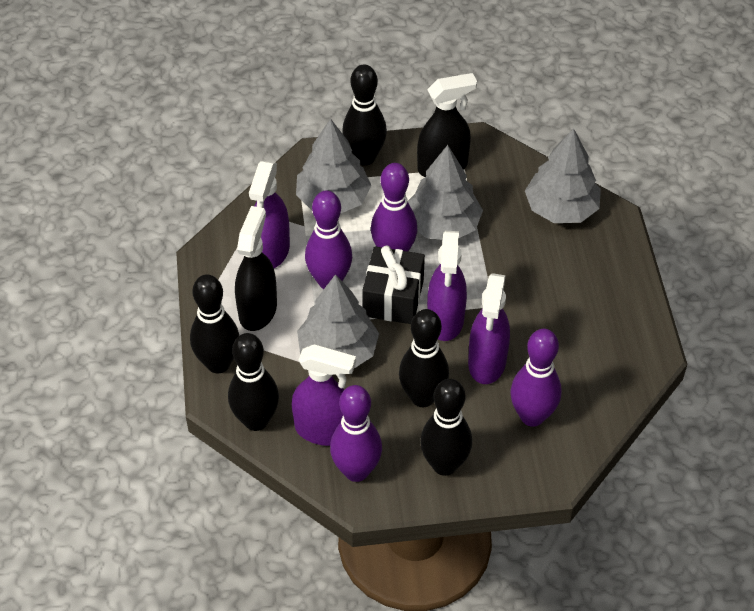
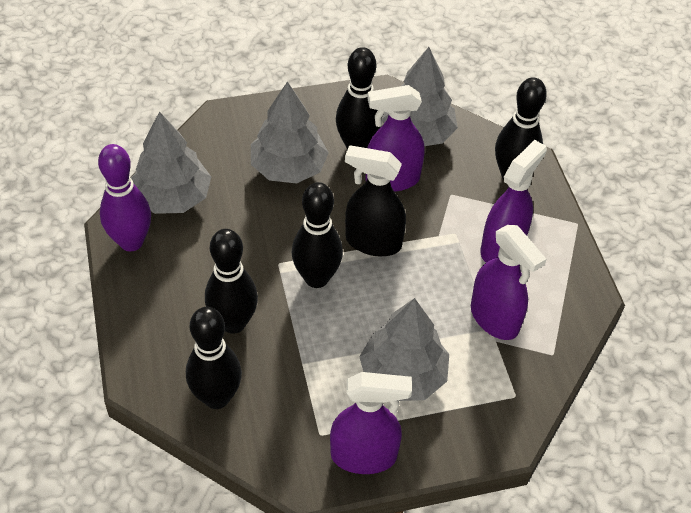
black gift: 1 -> 0
black spray bottle: 2 -> 1
purple bowling pin: 4 -> 1

